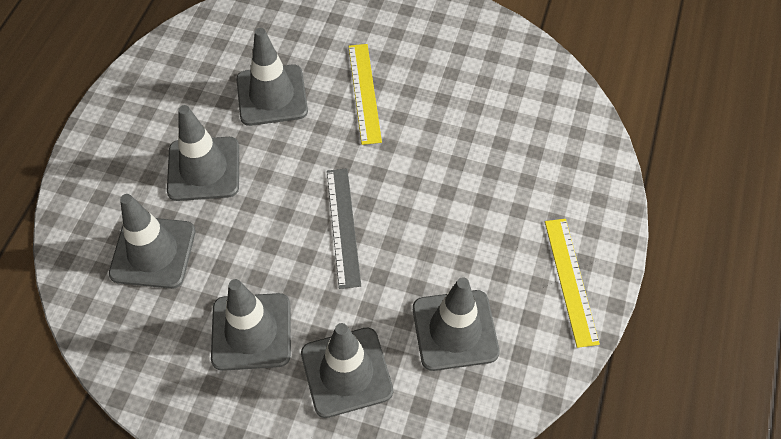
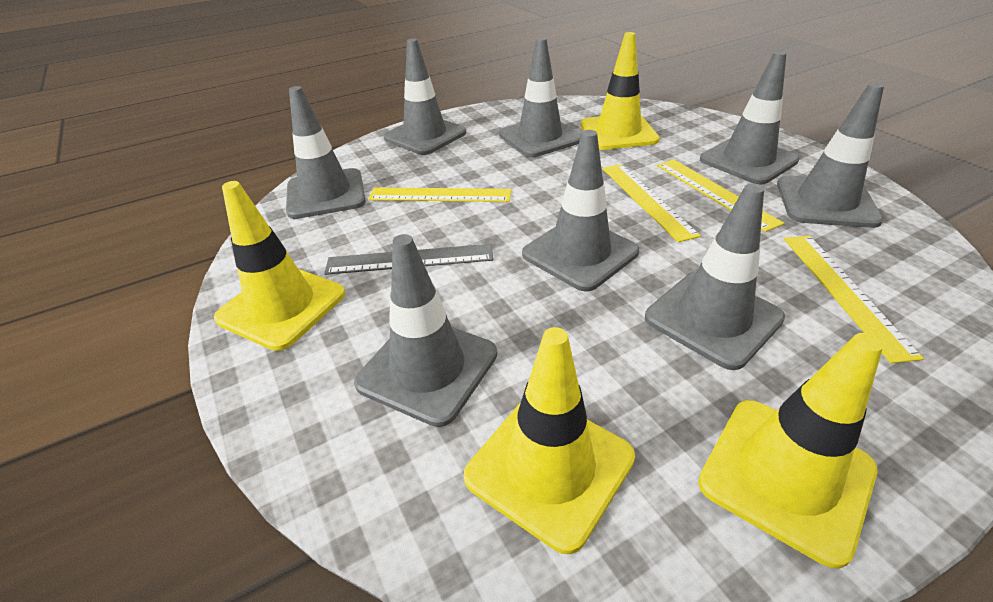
grey traffic cone: 6 -> 8
yellow ruler: 2 -> 4
yellow traffic cone: 0 -> 4

